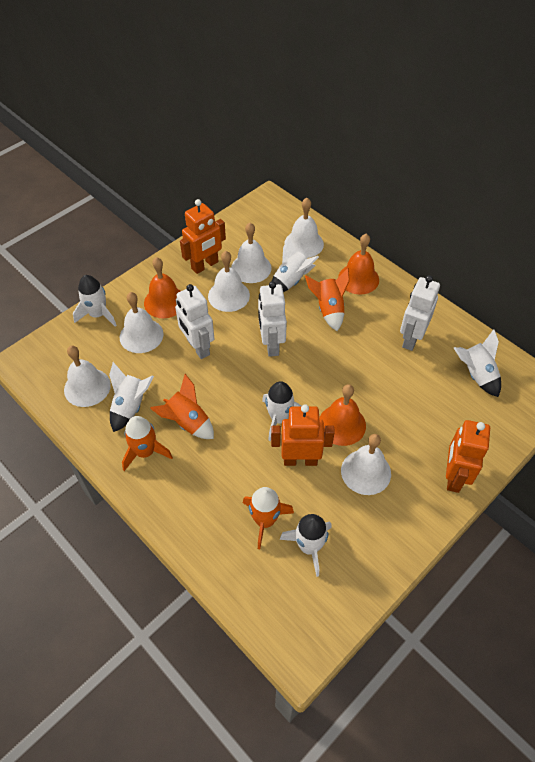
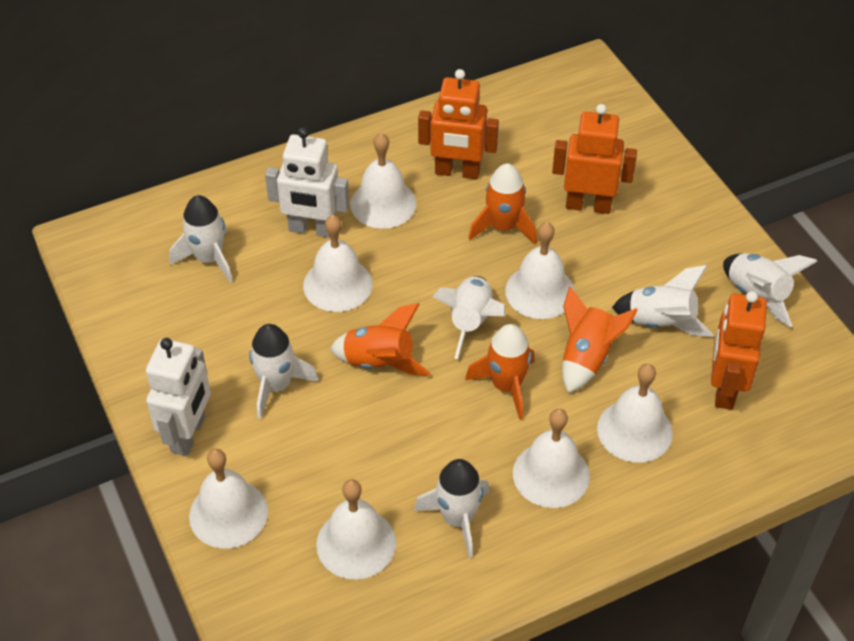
orange bell: 3 -> 0
white bell: 6 -> 7
white robot: 3 -> 2

